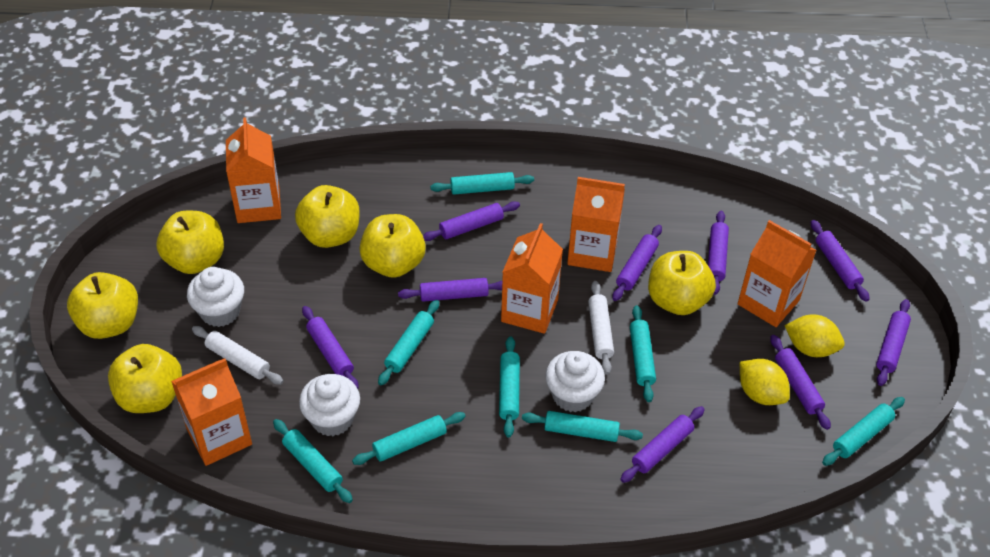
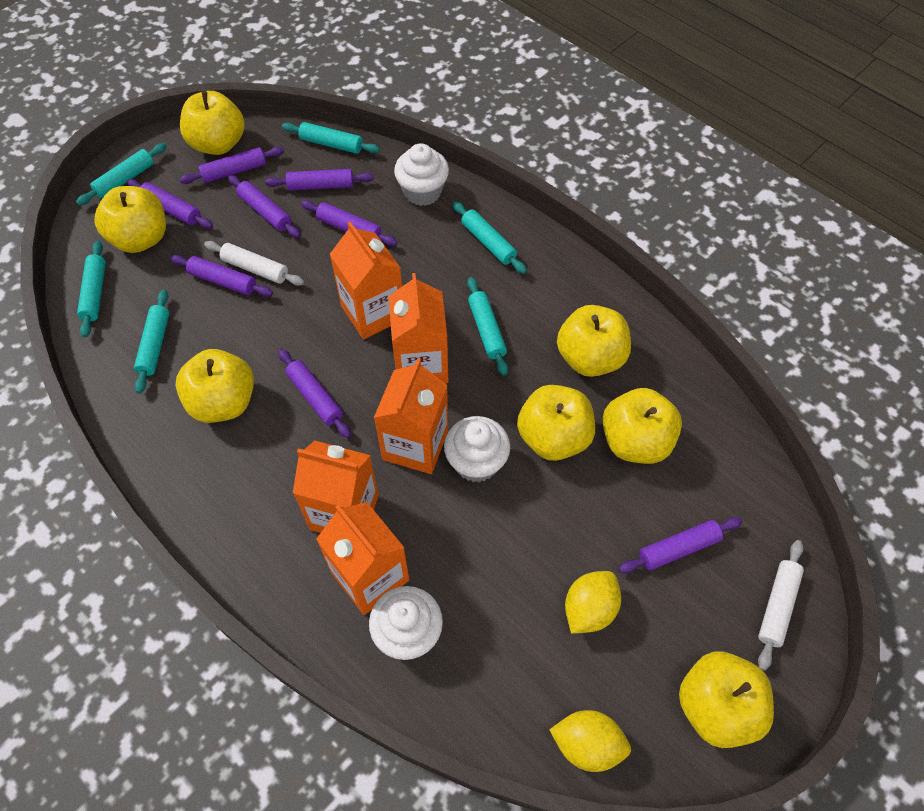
purple rolling pin: 9 -> 8
turquoise rolling pin: 8 -> 6
yellow apple: 6 -> 7

